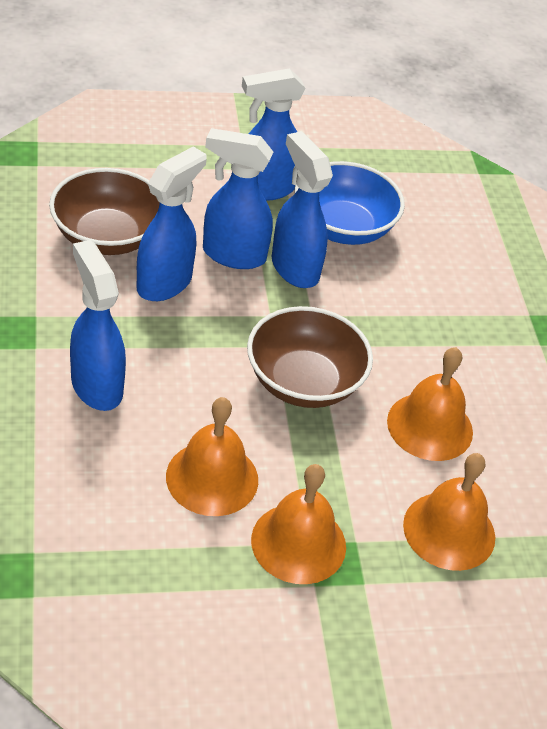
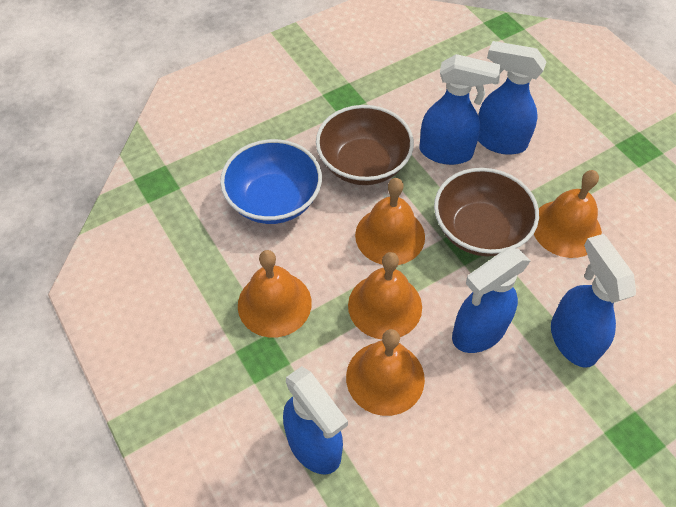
orange bell: 4 -> 5

